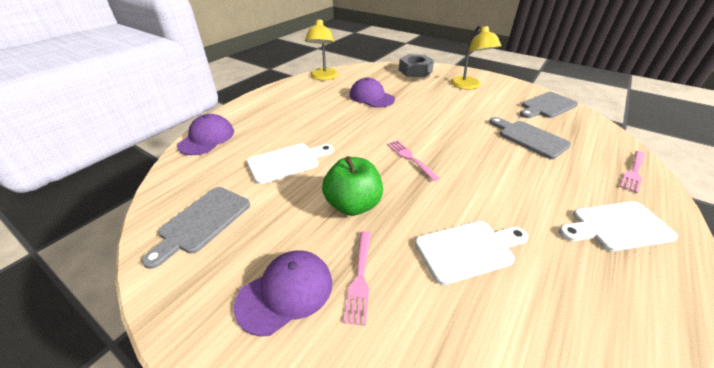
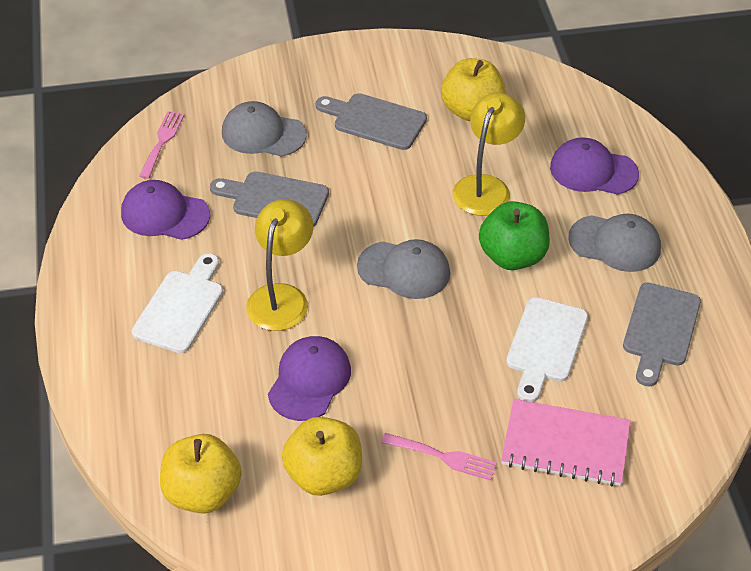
grey cap: 0 -> 3
grey nut: 1 -> 0
pink fork: 3 -> 2
pink notebook: 0 -> 1
white cutting board: 3 -> 2
yellow apple: 0 -> 3

